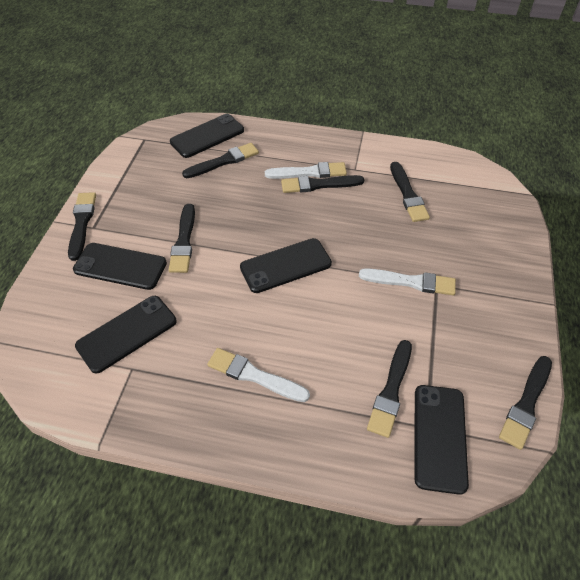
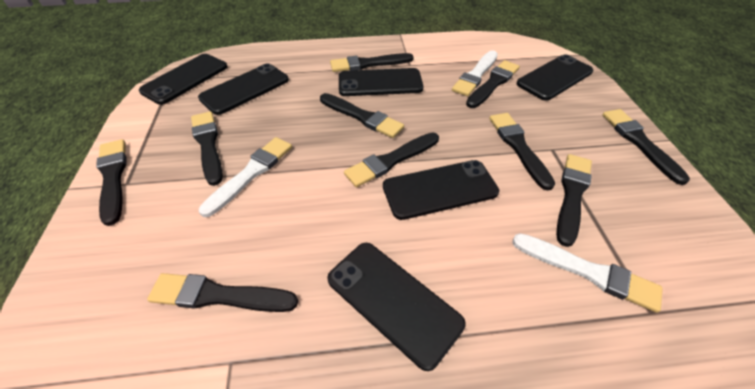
black brush: 7 -> 10
black phone: 5 -> 6

